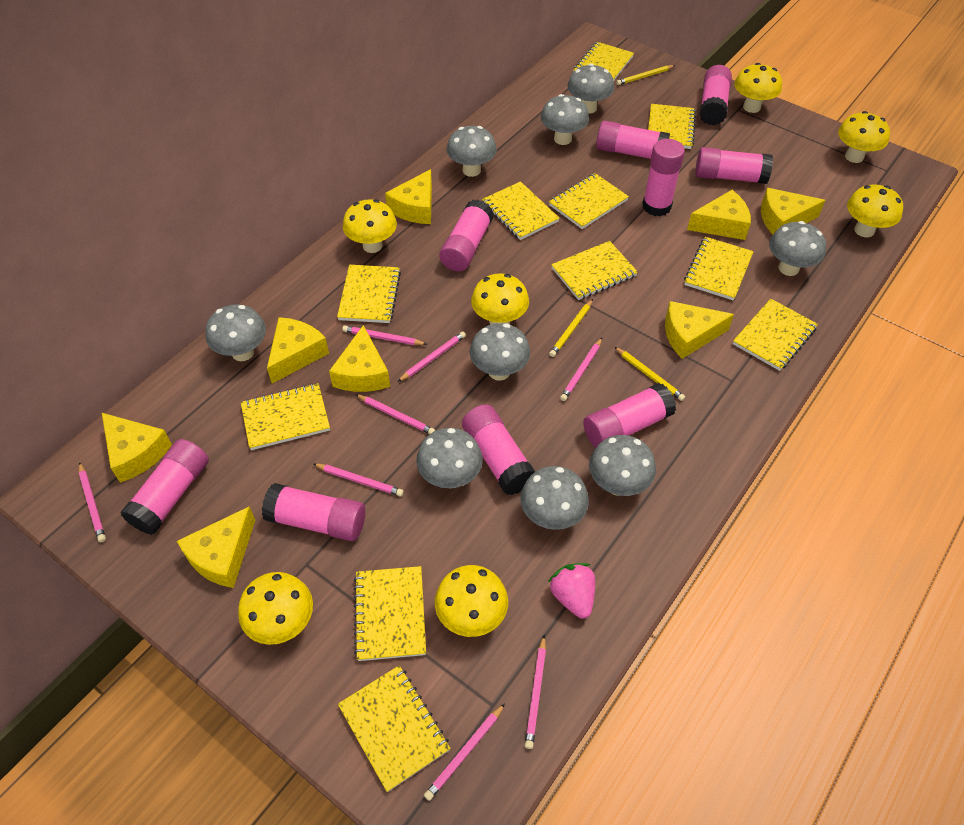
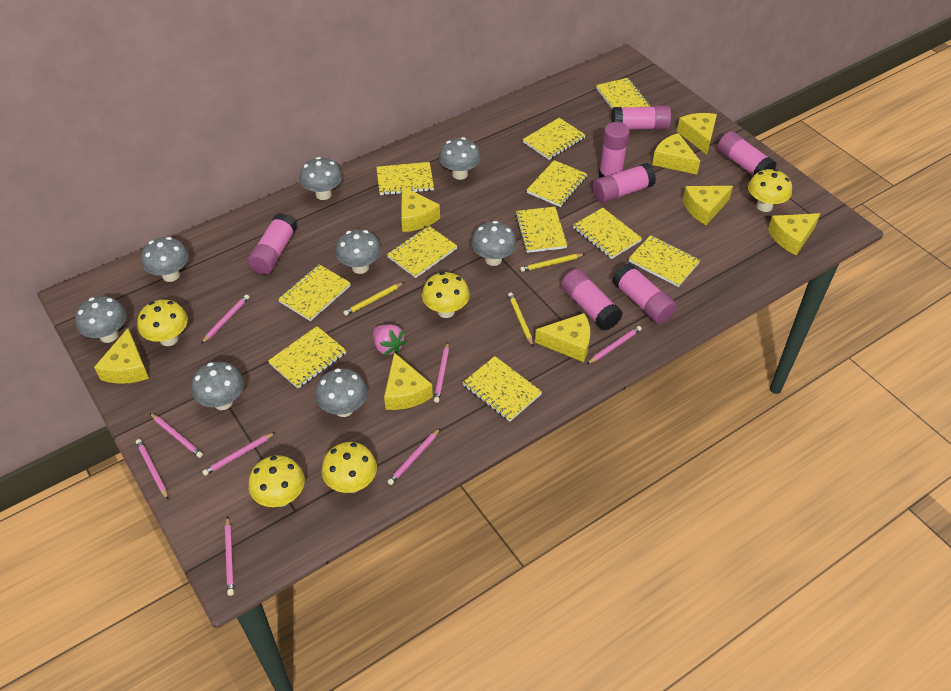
grey mushroom: 9 -> 8
pink glue stick: 9 -> 7
yellow mushroom: 7 -> 5

